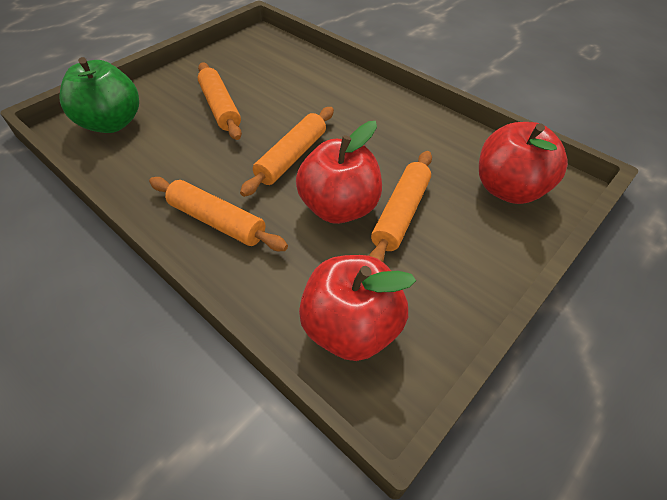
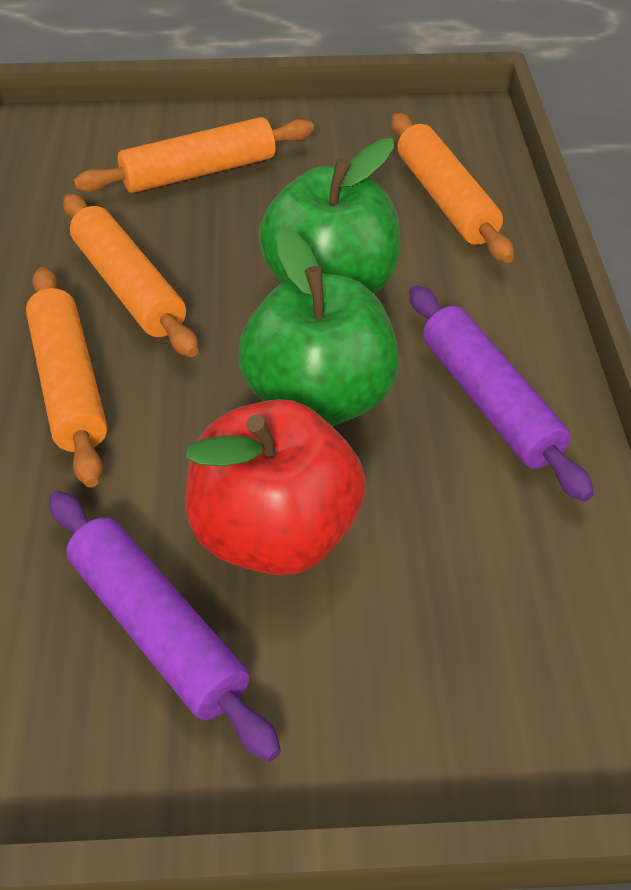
green apple: 1 -> 2
purple rolling pin: 0 -> 2
red apple: 3 -> 1

